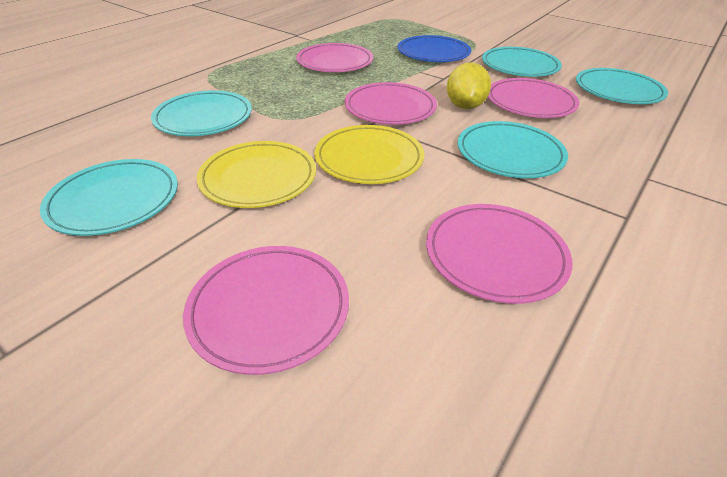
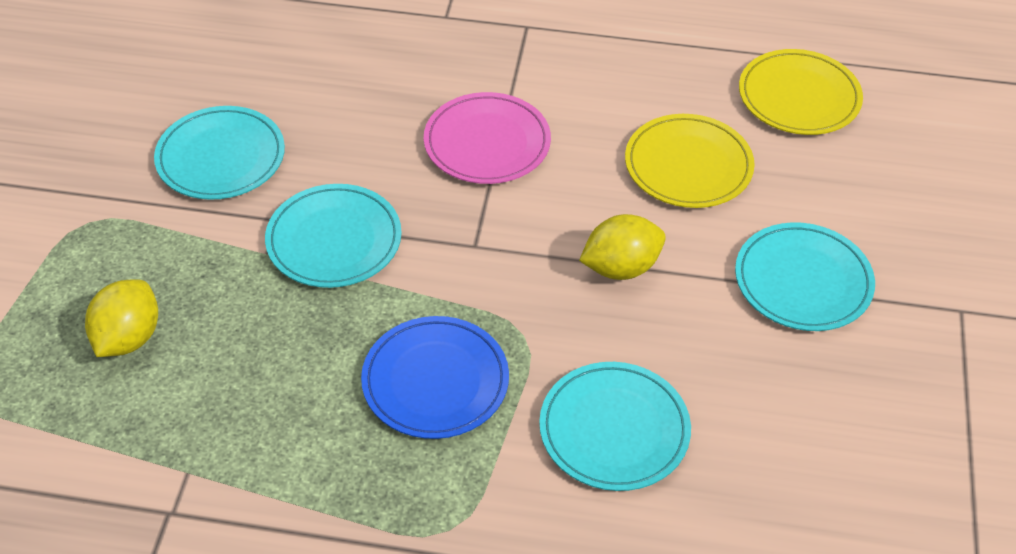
pink plate: 5 -> 1
turquoise plate: 5 -> 4
yellow lemon: 1 -> 2

